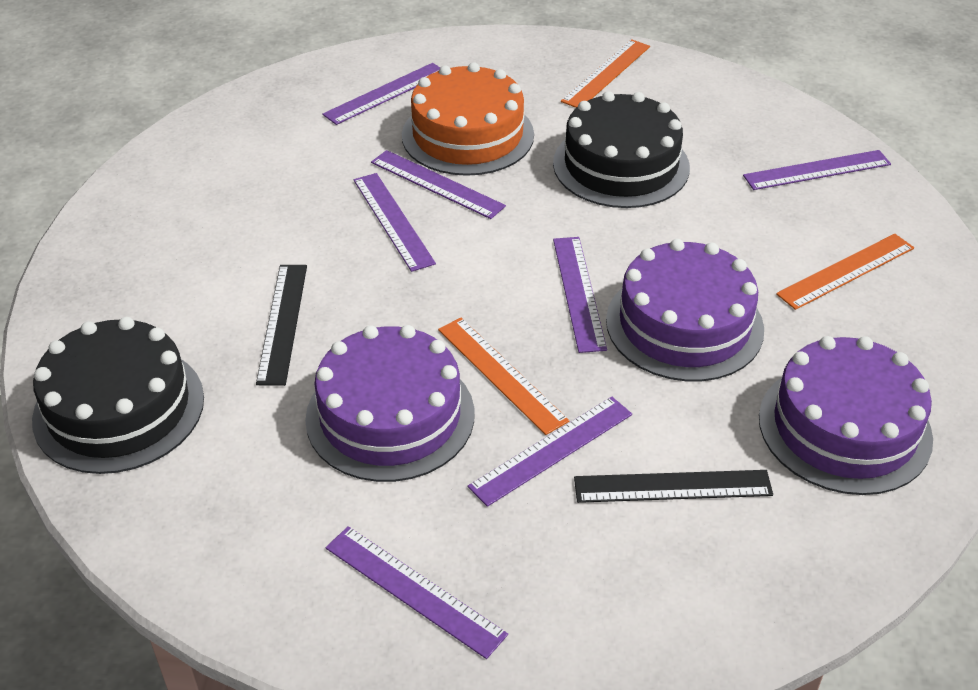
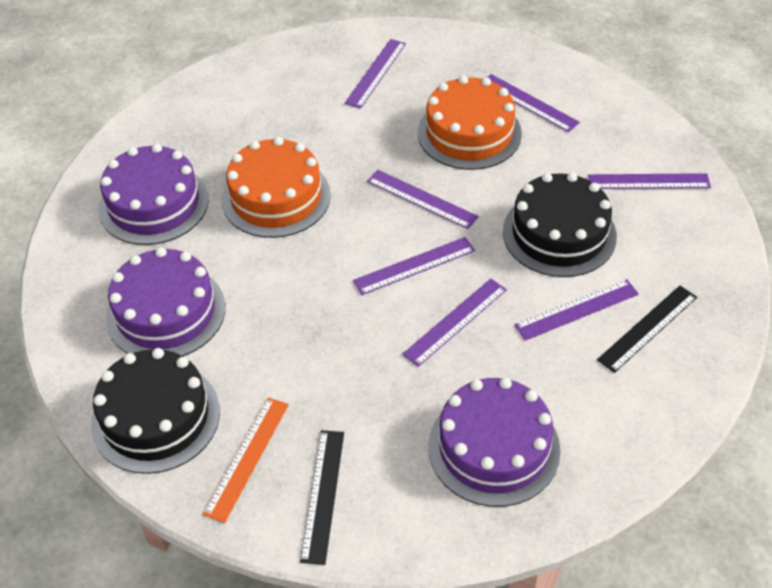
orange cake: 1 -> 2
orange ruler: 3 -> 1

